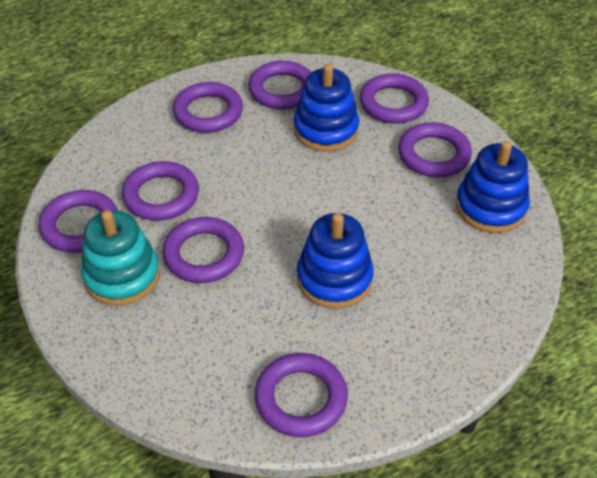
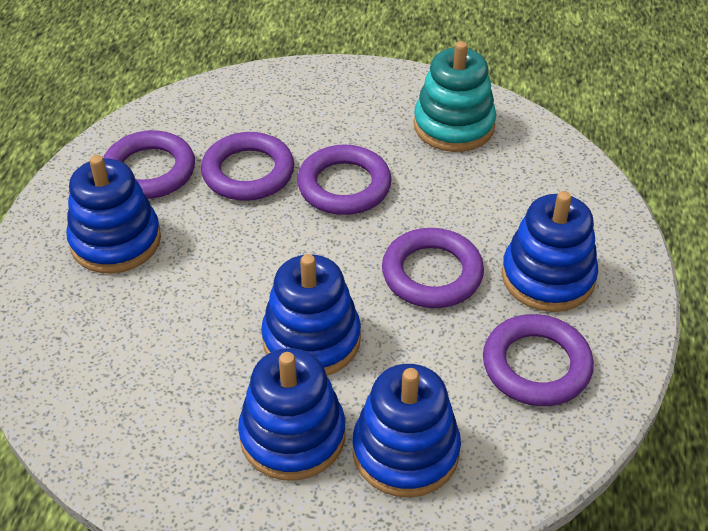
blue stacking toy: 3 -> 5
purple ring: 8 -> 5

